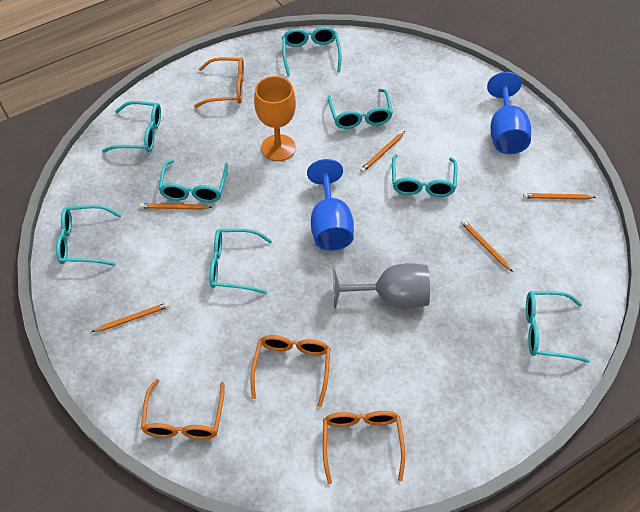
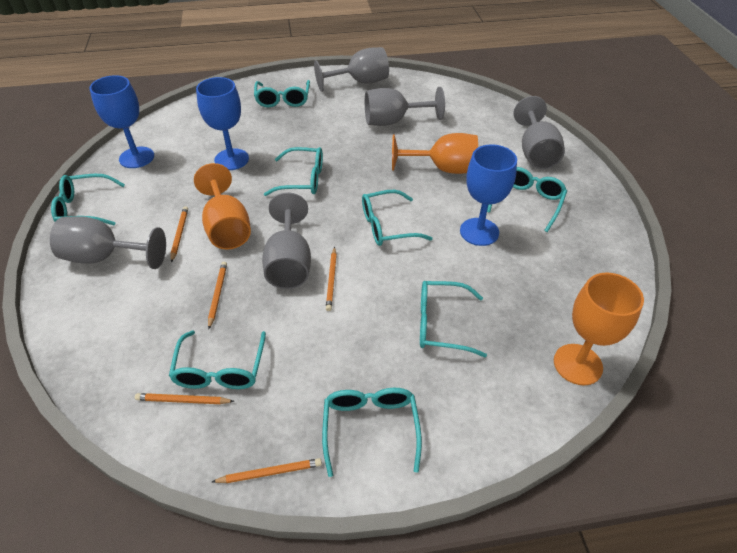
blue goblet: 2 -> 3
grey goblet: 1 -> 5
orange glasses: 4 -> 0
orange goblet: 1 -> 3

